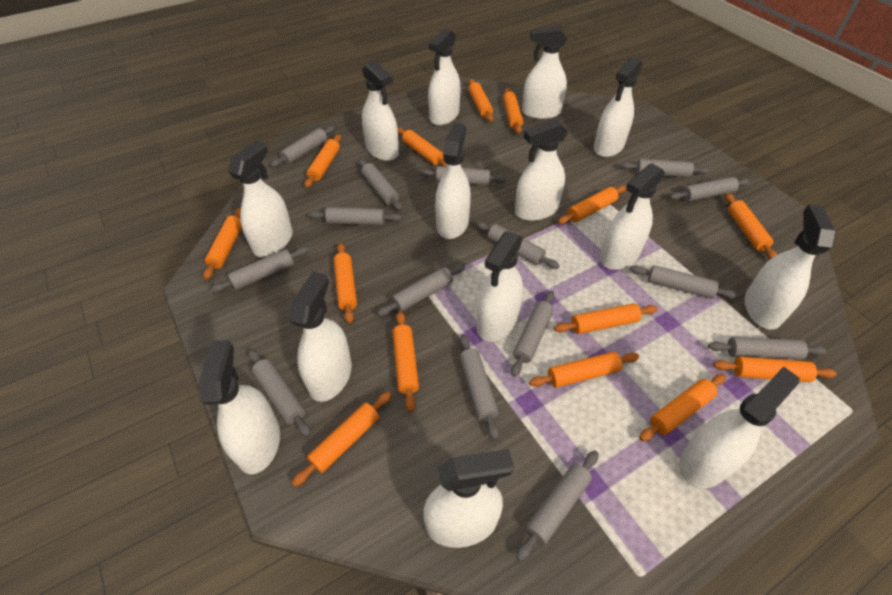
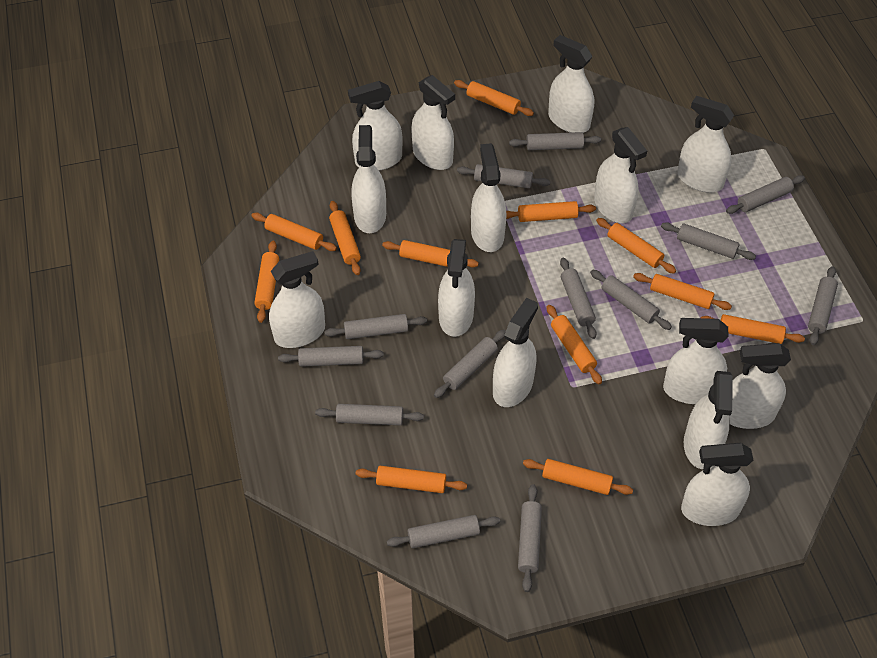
grey rolling pin: 15 -> 13
orange rolling pin: 14 -> 12

